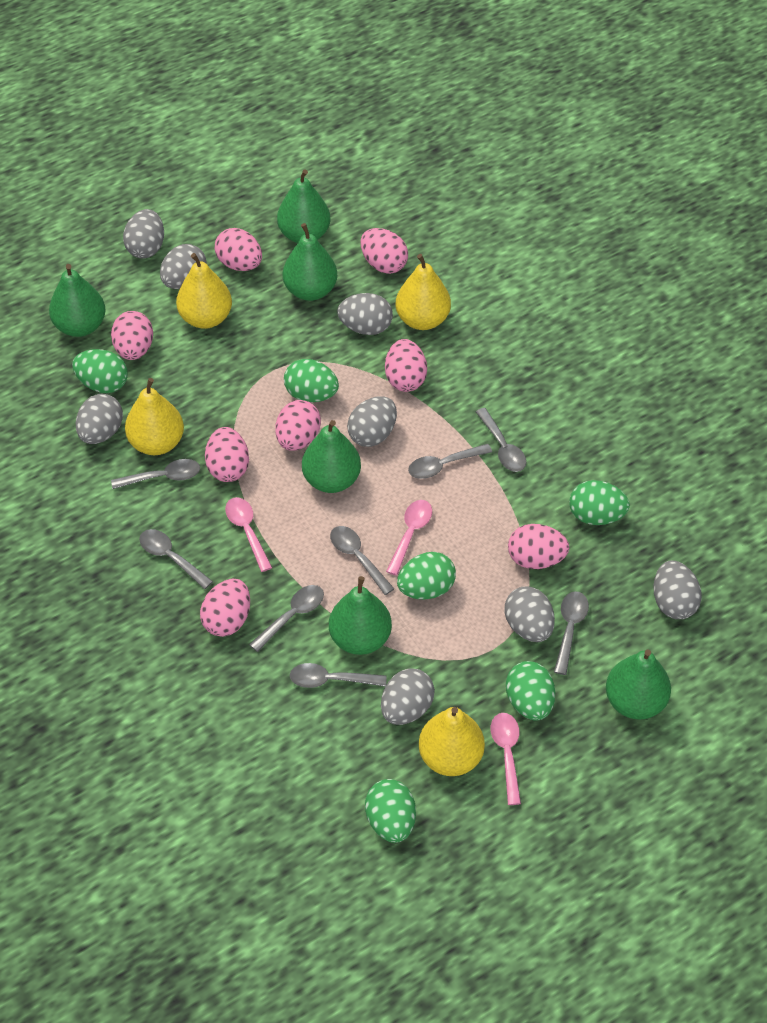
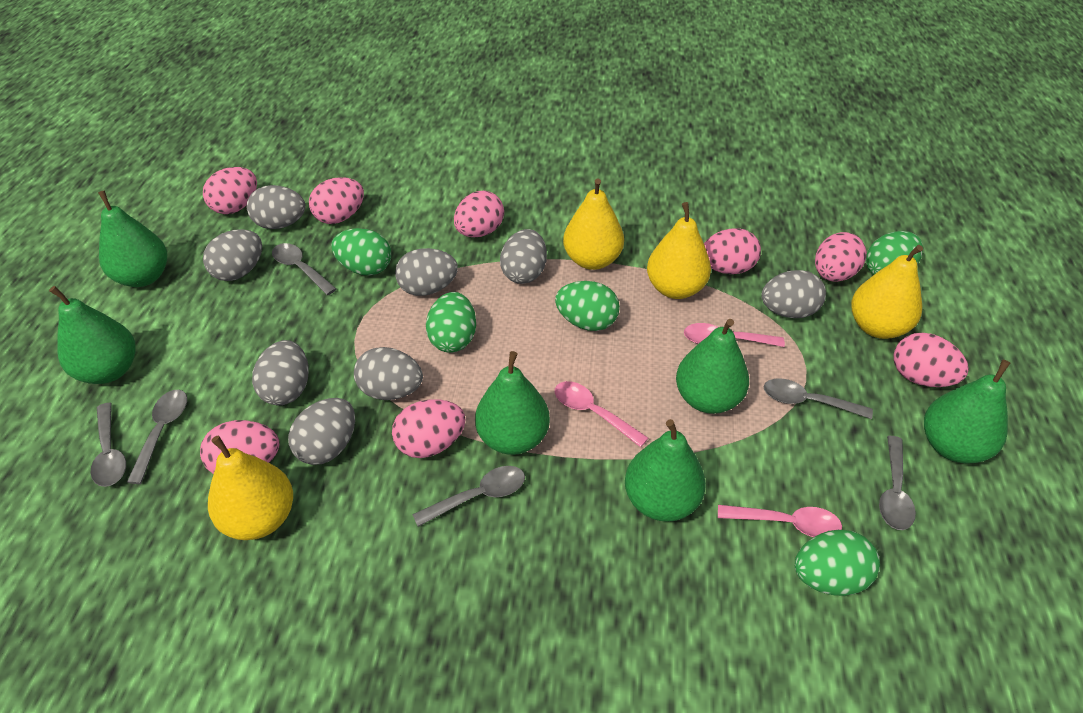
green egg: 6 -> 5
grey spoon: 8 -> 6

